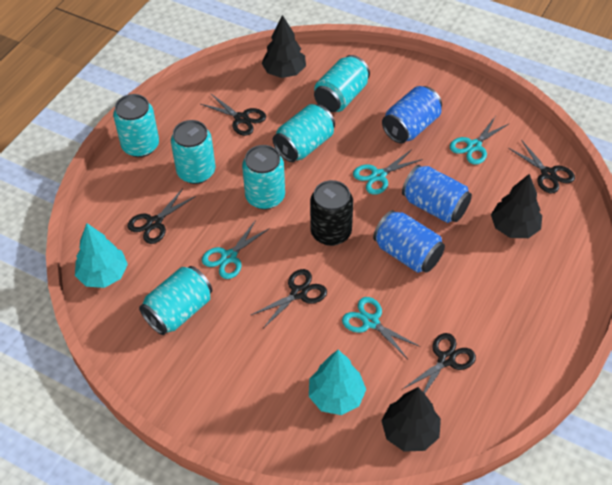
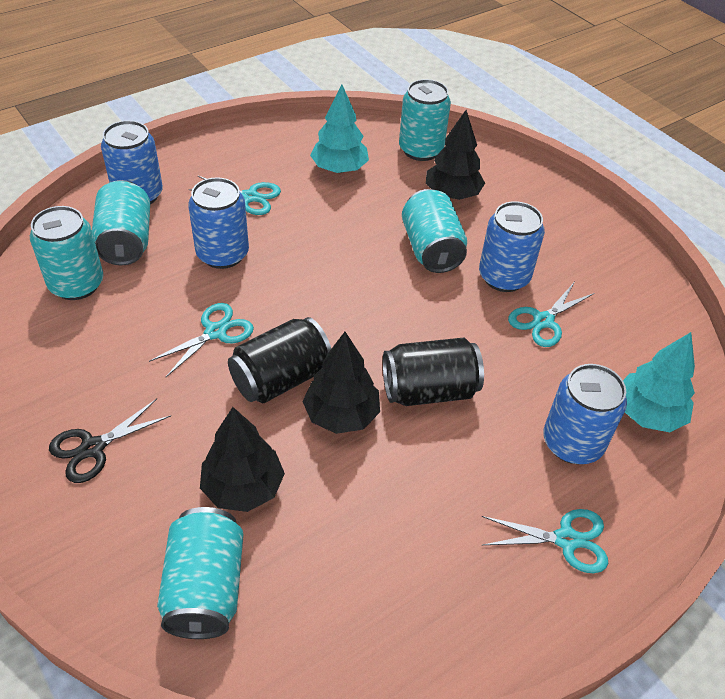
black can: 1 -> 2
black scissors: 5 -> 1
blue can: 3 -> 4
turquoise can: 6 -> 5

